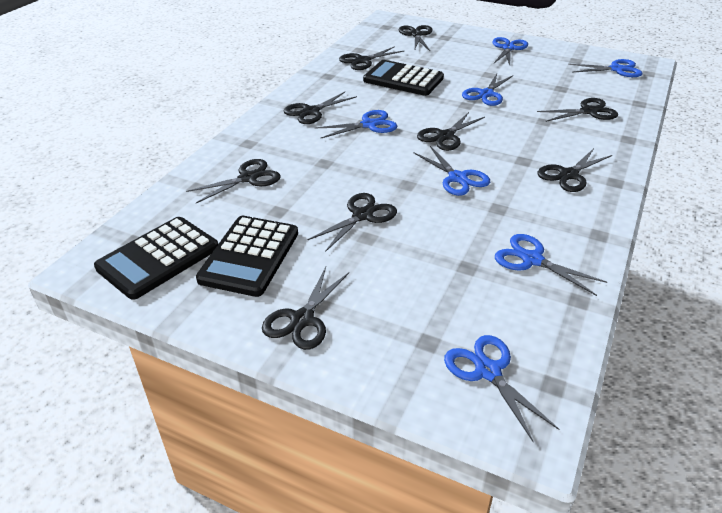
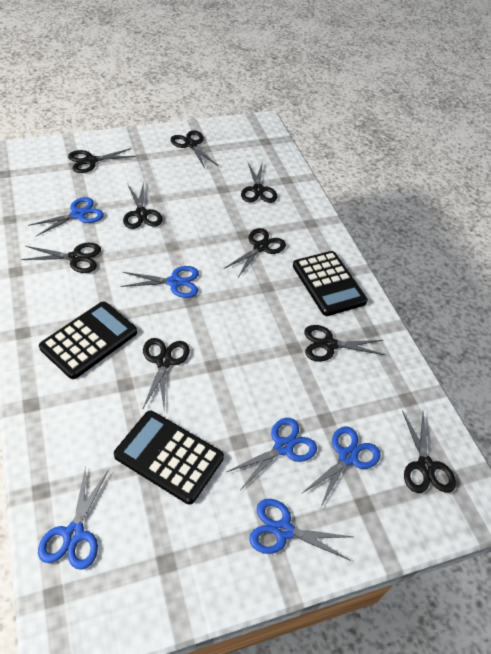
blue scissors: 7 -> 6

